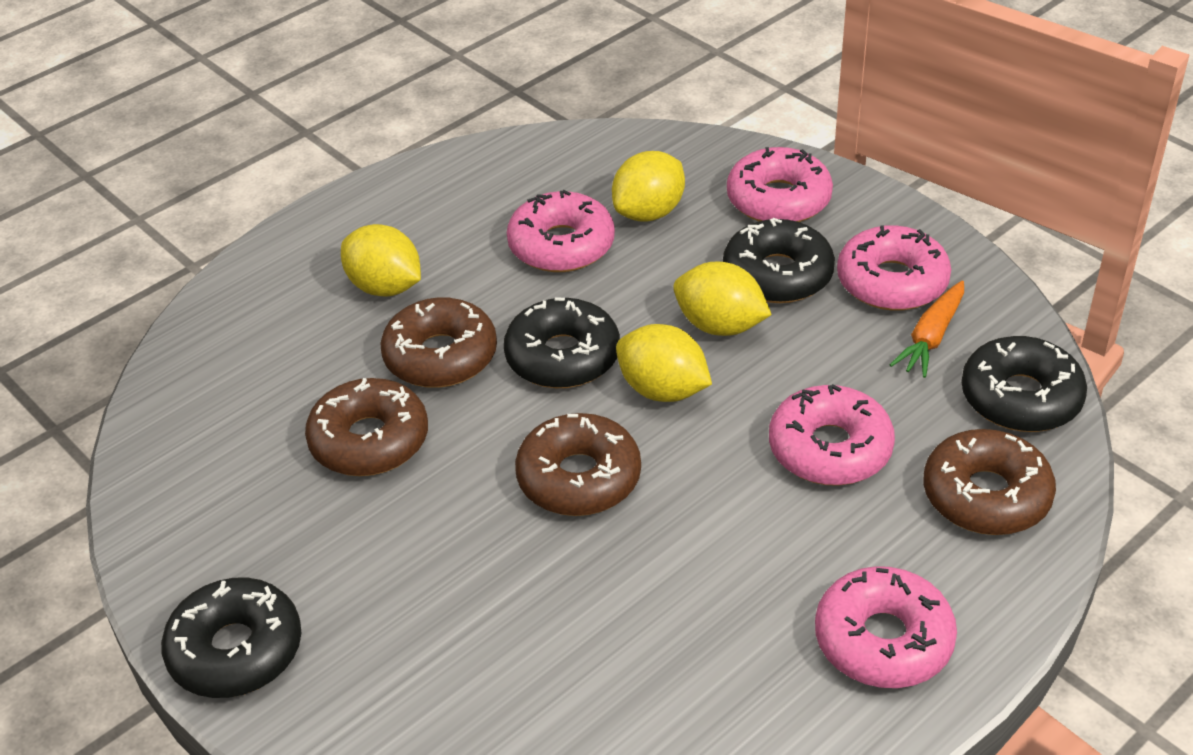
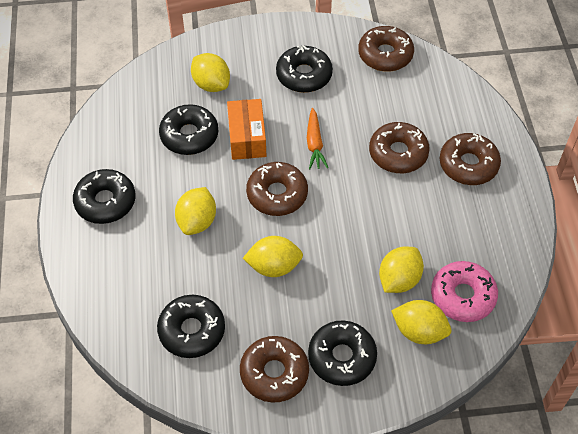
black donut: 4 -> 5
brown donut: 4 -> 5
orange box: 0 -> 1
pink donut: 5 -> 1
yellow lemon: 4 -> 5

